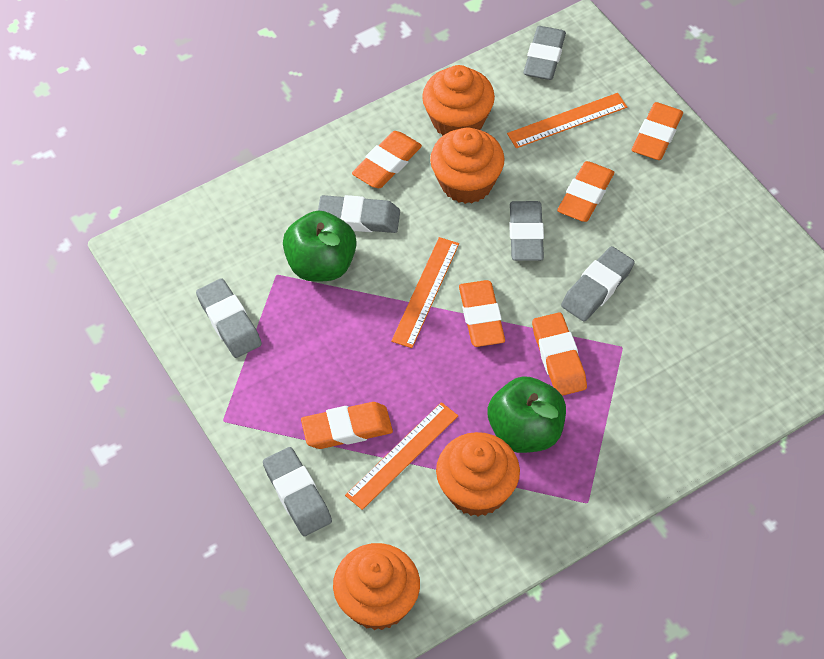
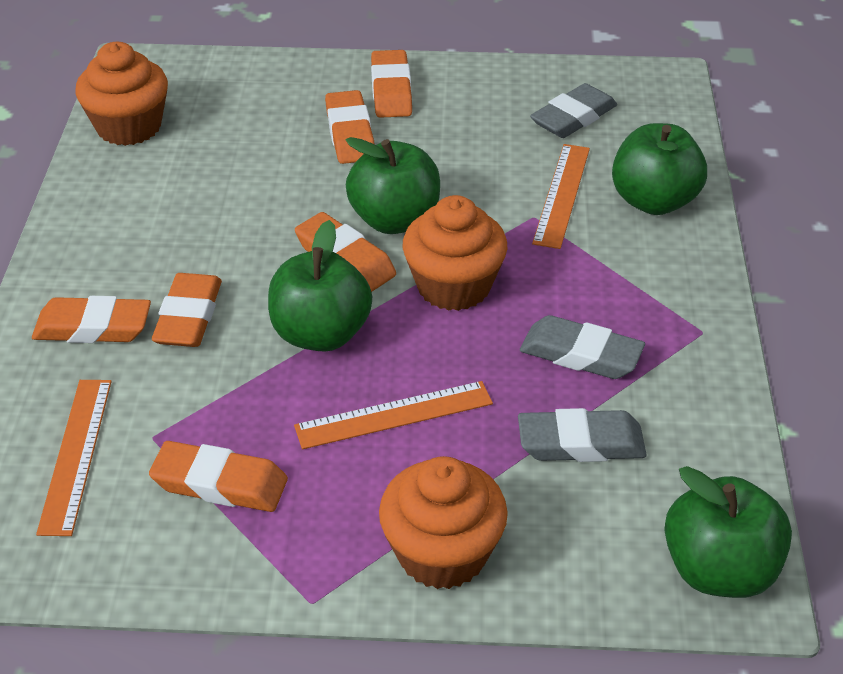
green apple: 2 -> 4
grey eraser: 6 -> 3
orange cupcake: 4 -> 3

